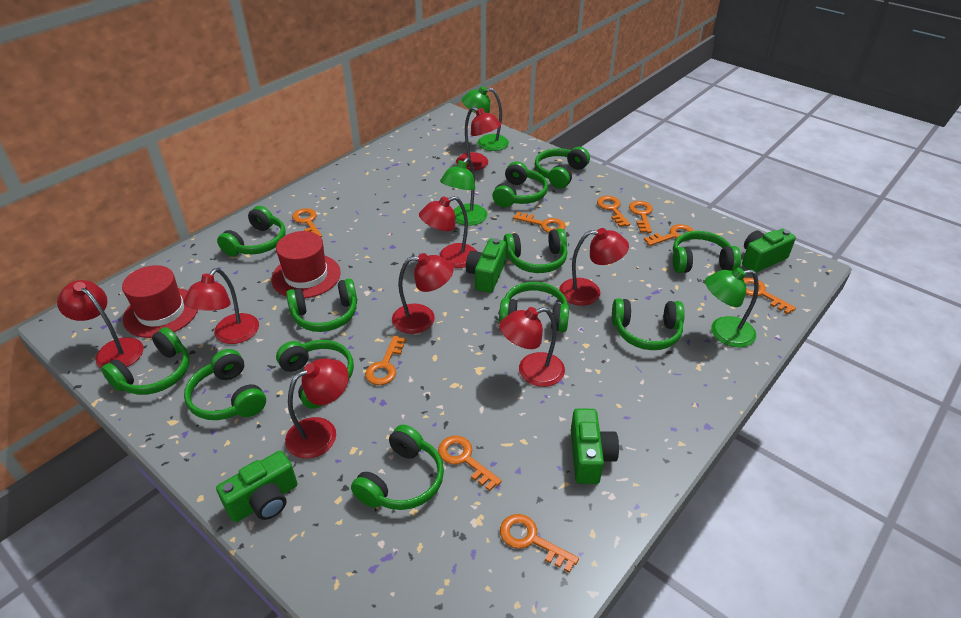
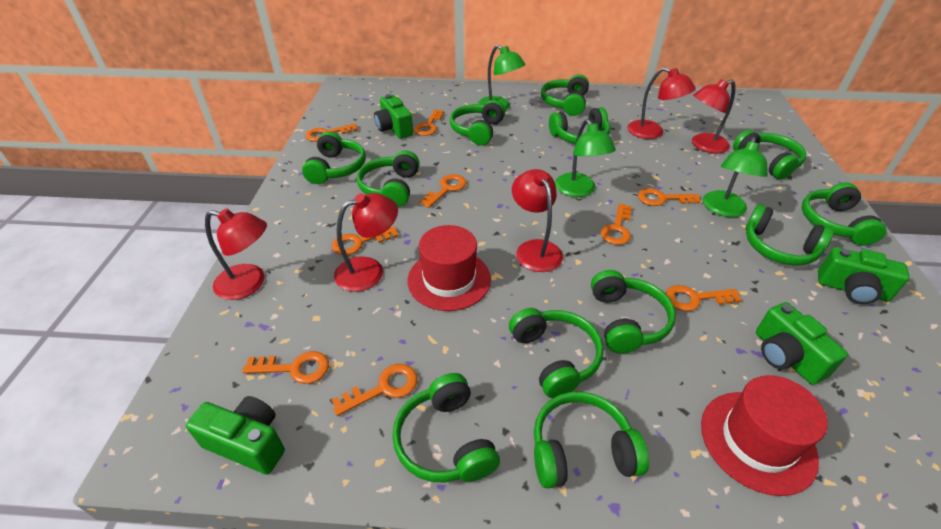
red lamp: 8 -> 5

